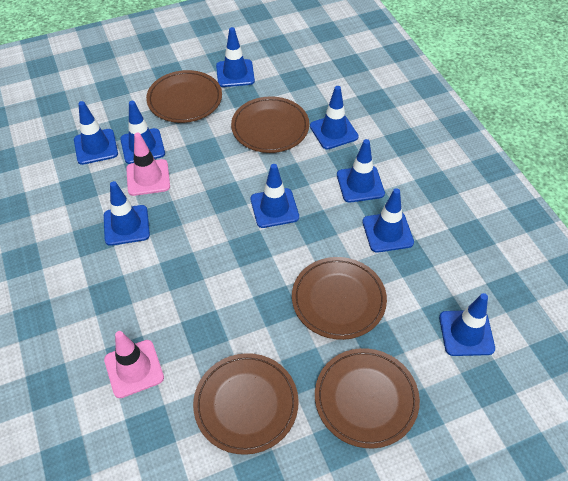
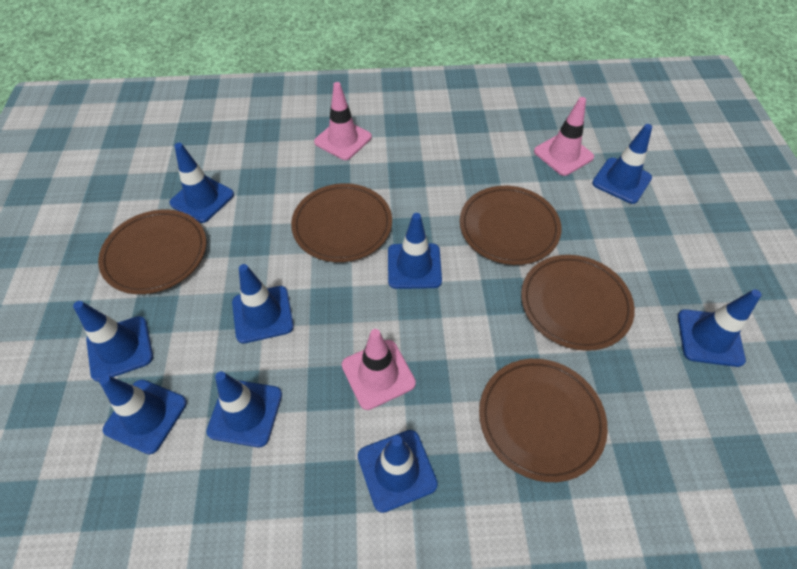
pink traffic cone: 2 -> 3

